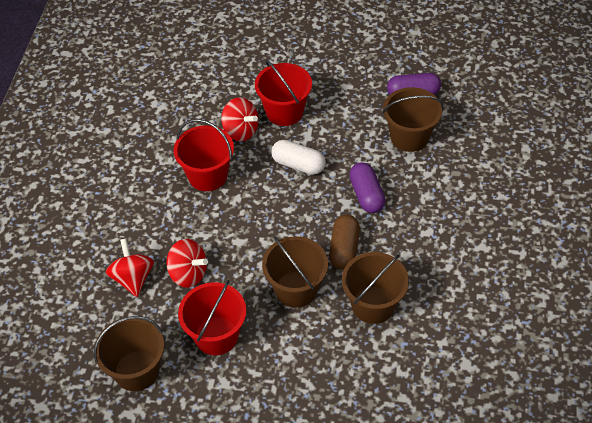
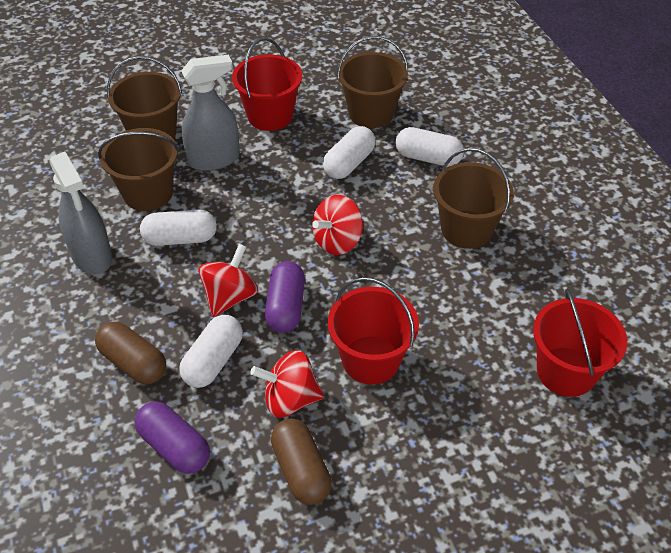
brown capsule: 1 -> 2
grey spray bottle: 0 -> 2
white capsule: 1 -> 4

